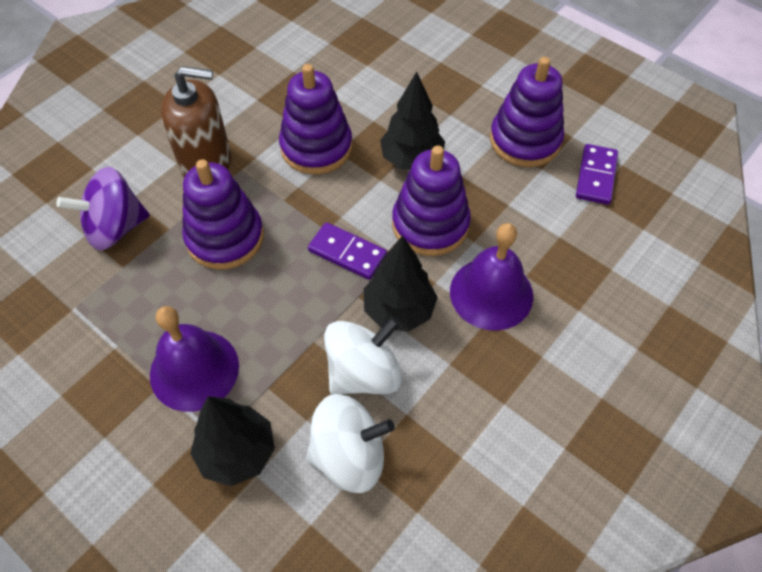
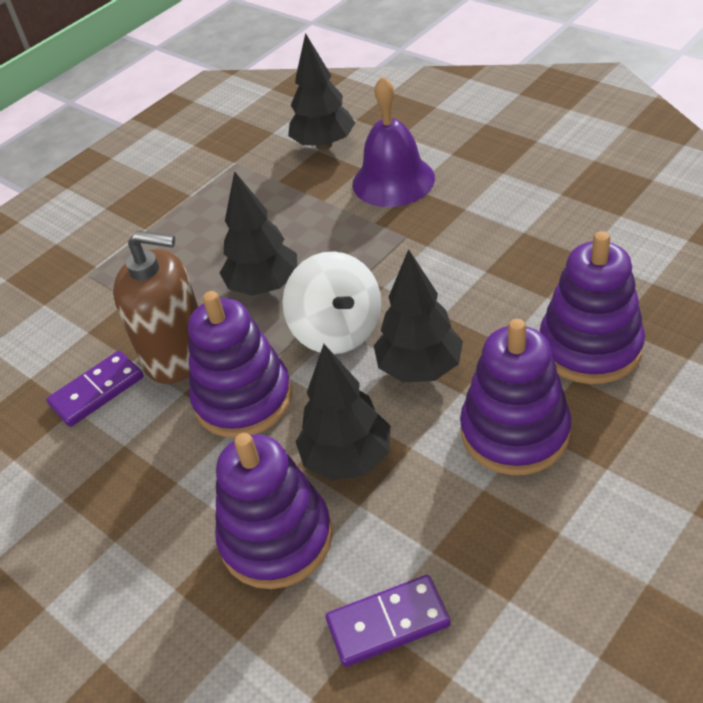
black tree: 3 -> 4
purple bell: 2 -> 1
purple spinning top: 1 -> 0
white spinning top: 2 -> 1

